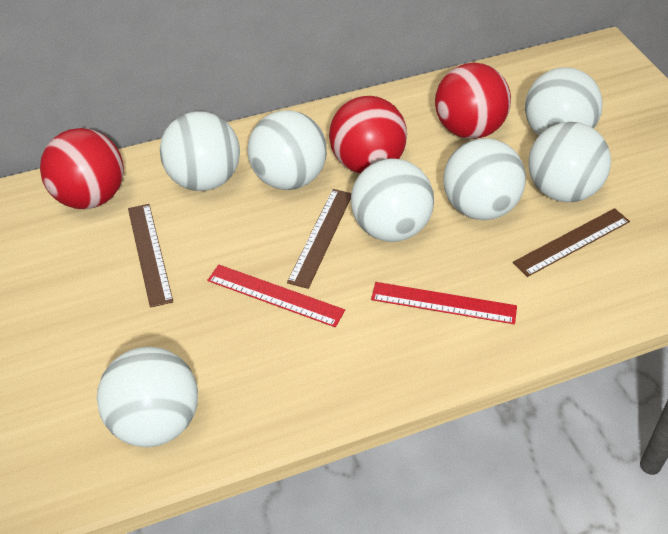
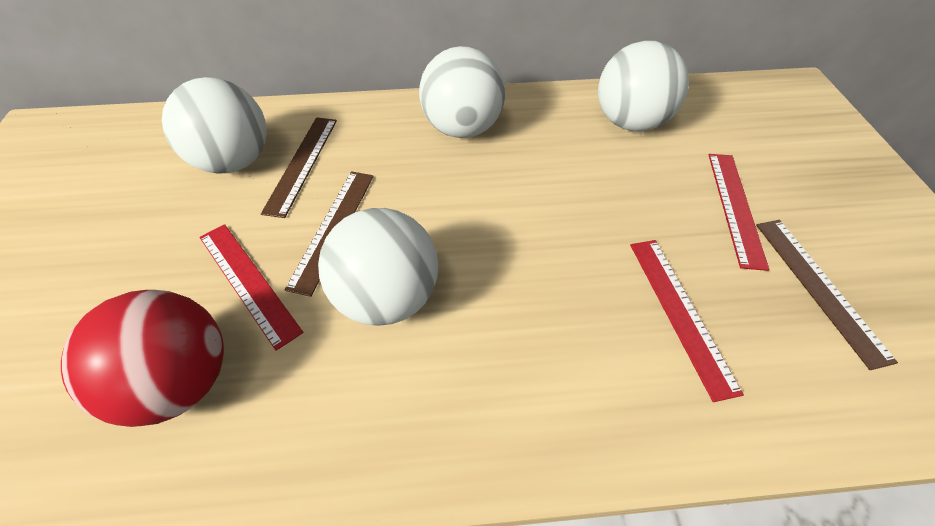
red ball: 3 -> 1
red ruler: 2 -> 3
white ball: 7 -> 4

